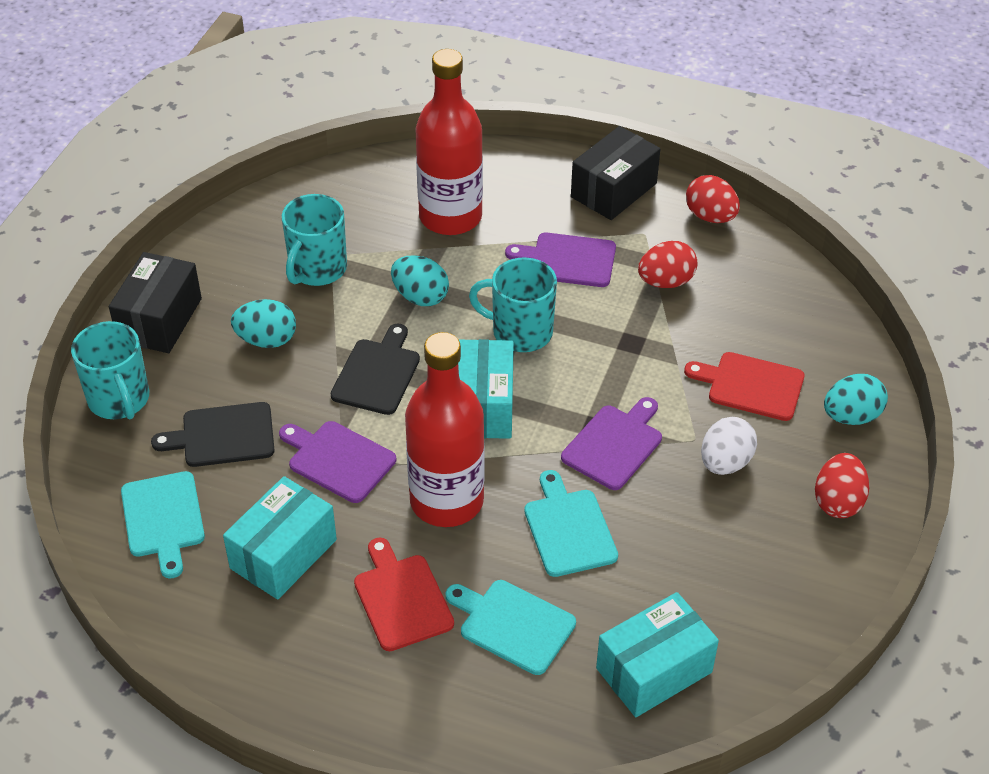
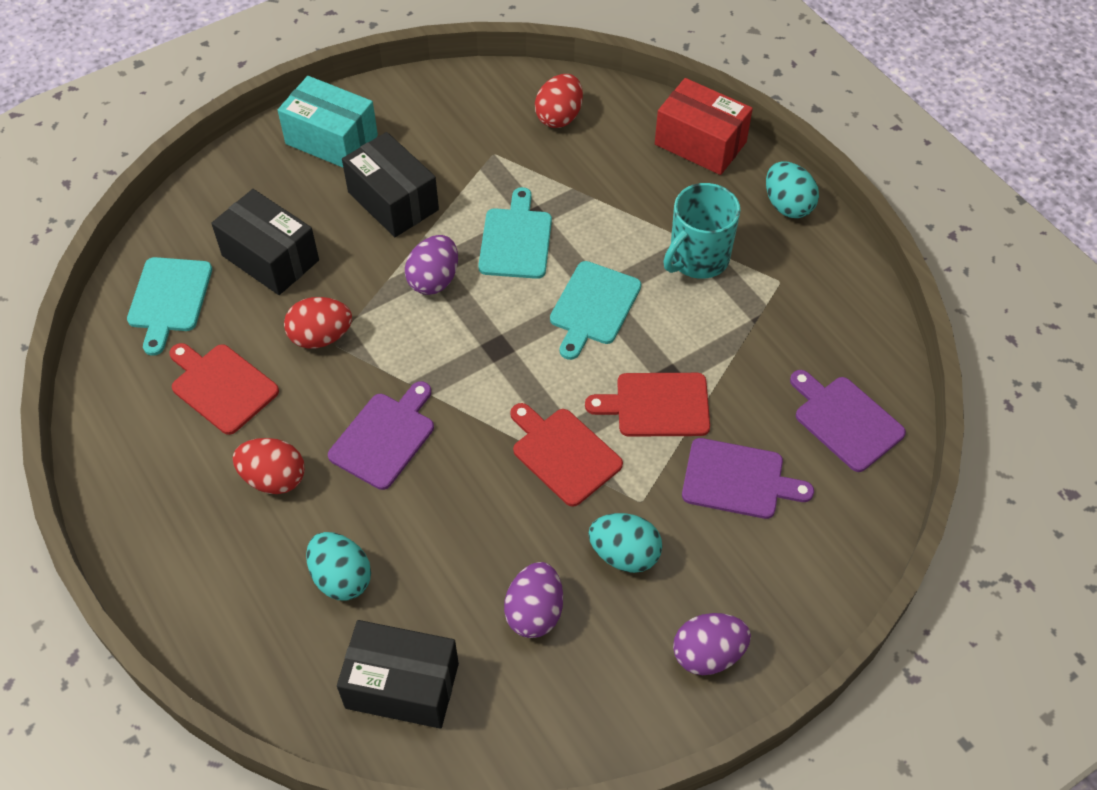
black box: 2 -> 3
black cutting board: 2 -> 0
purple egg: 0 -> 3
red bottle: 2 -> 0
red box: 0 -> 1
red cutting board: 2 -> 3
turquoise box: 3 -> 1
turquoise mug: 3 -> 1
white egg: 1 -> 0

